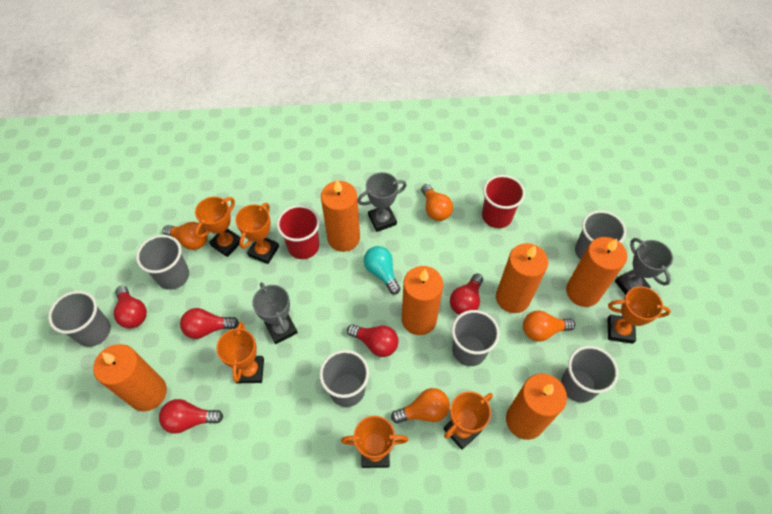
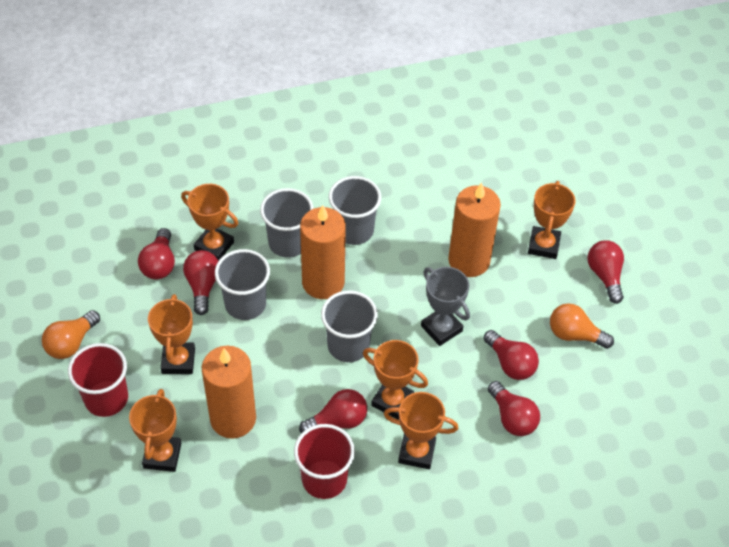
grey cup: 6 -> 4
grey trophy: 3 -> 1
orange candle: 6 -> 3
orange light bulb: 4 -> 2
red light bulb: 5 -> 6
turquoise light bulb: 1 -> 0

